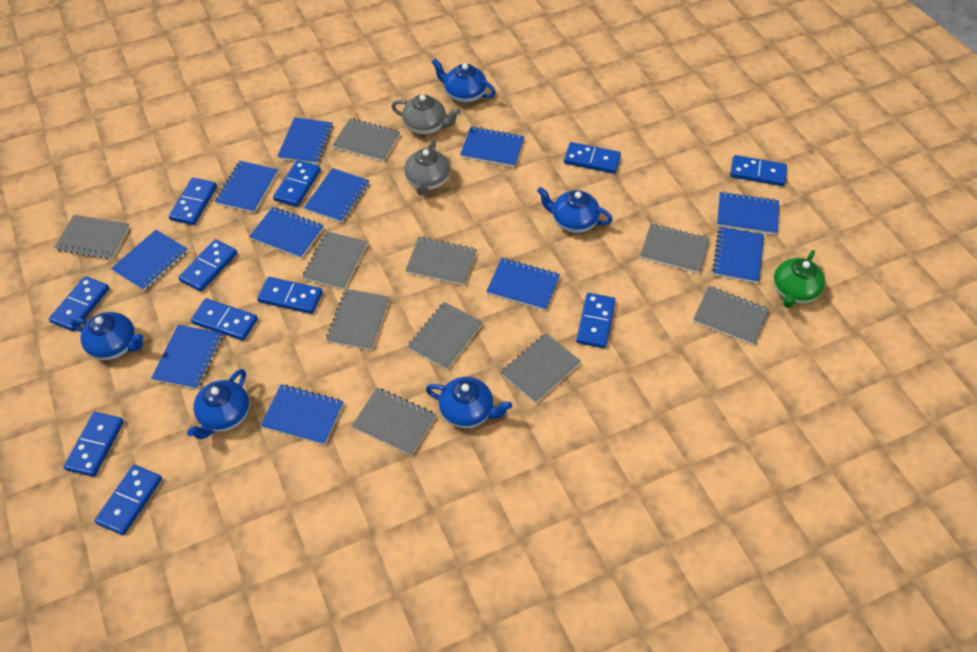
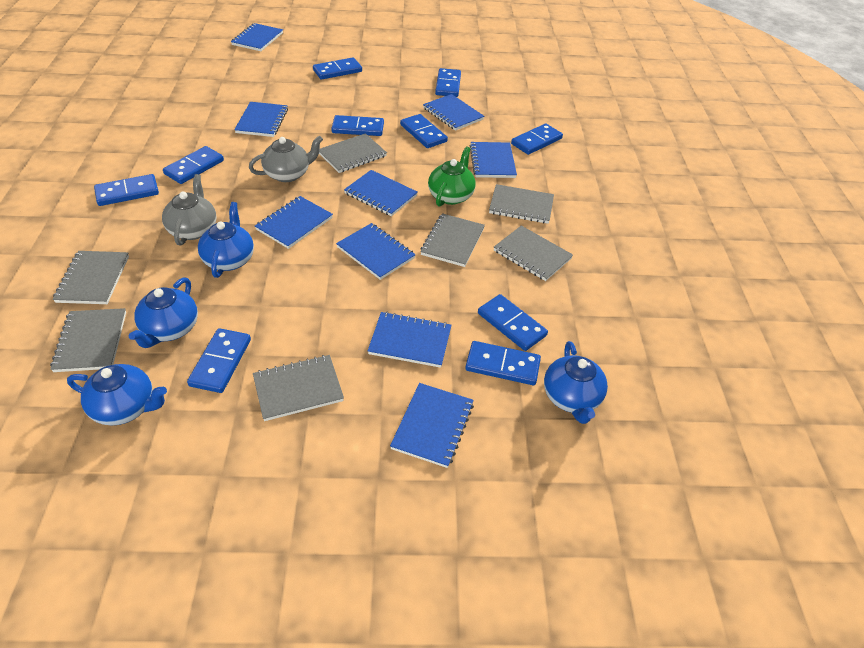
blue domino: 11 -> 10
blue notebook: 11 -> 9
blue teapot: 5 -> 4
grey notebook: 10 -> 7

